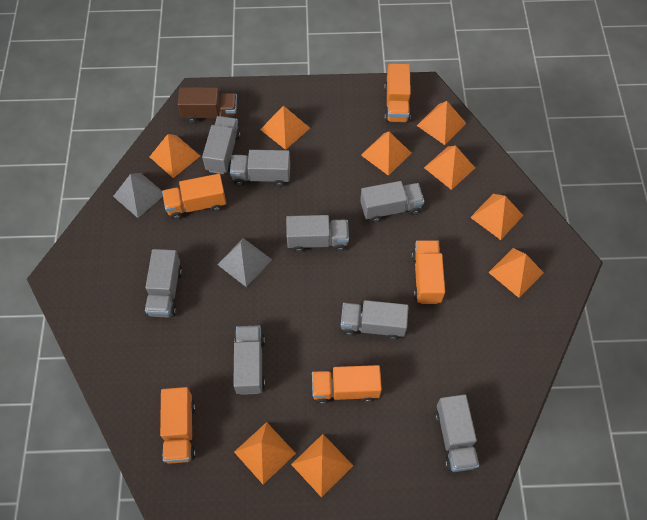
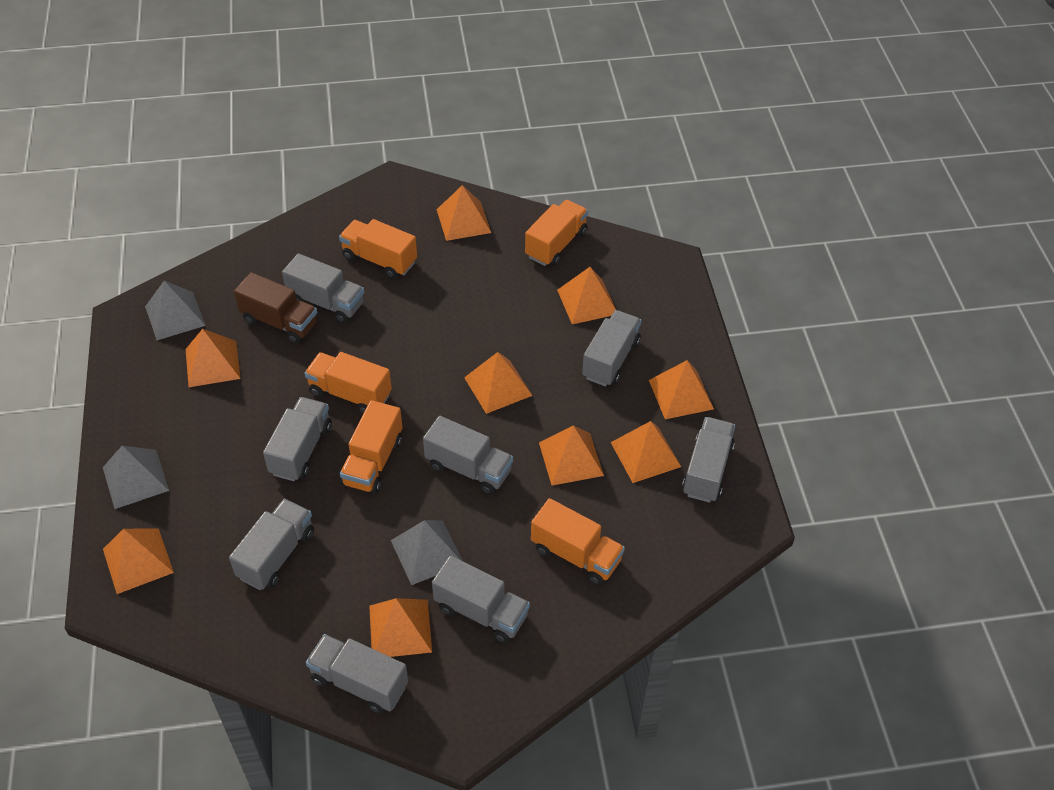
grey pyramid: 2 -> 3

